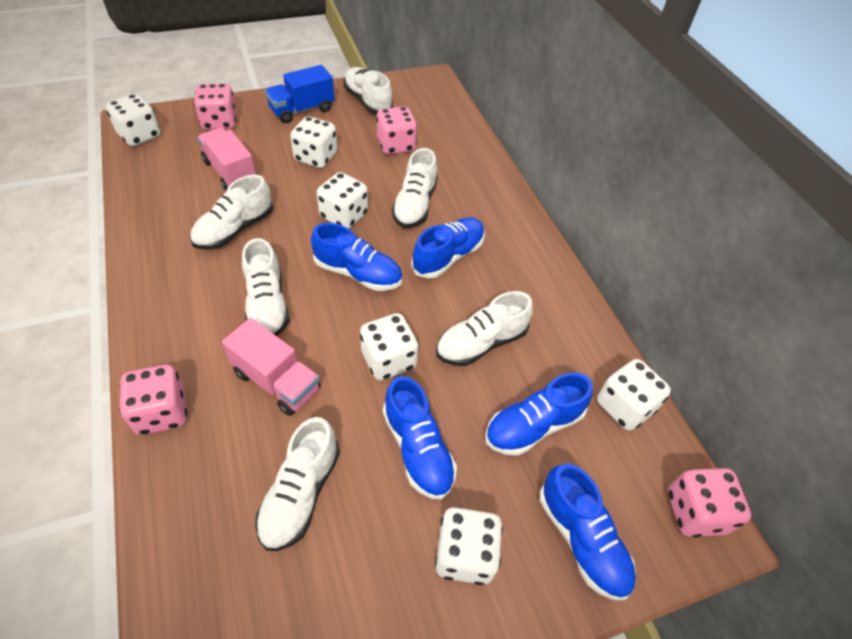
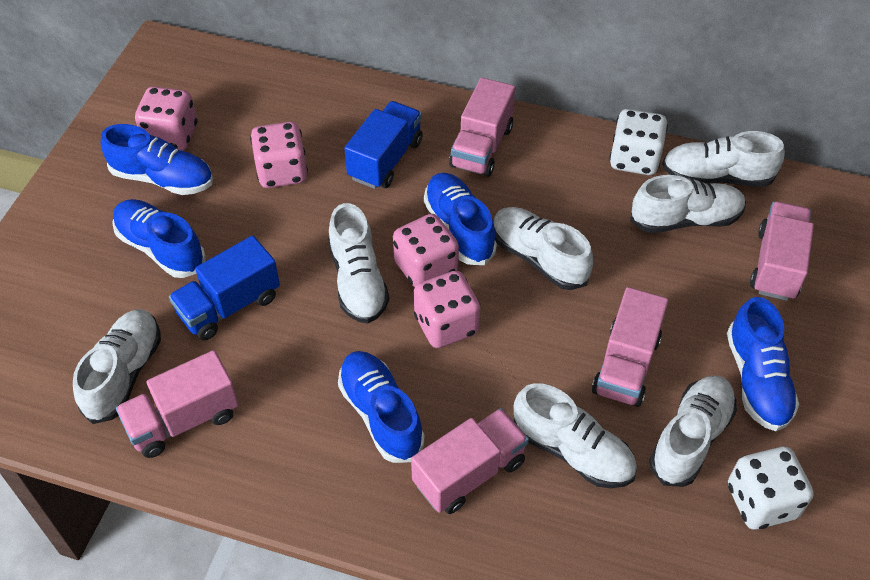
blue truck: 1 -> 2
pink truck: 2 -> 5
white dice: 6 -> 2
white shoe: 6 -> 7

